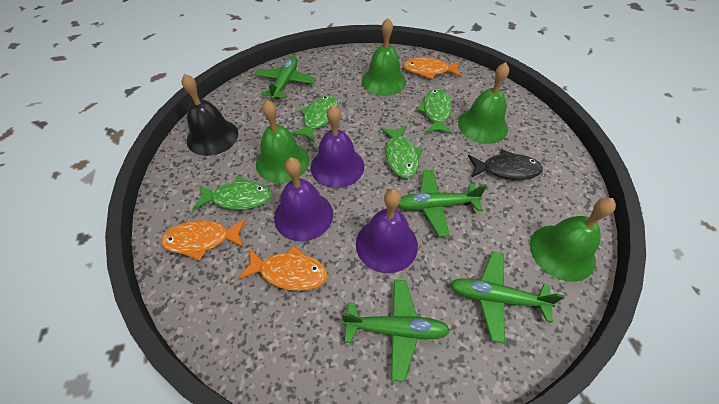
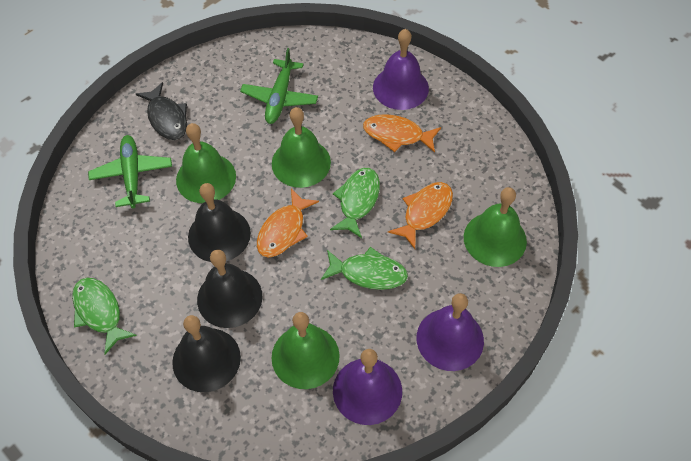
black bell: 1 -> 3
green fish: 4 -> 3
green plane: 4 -> 2

